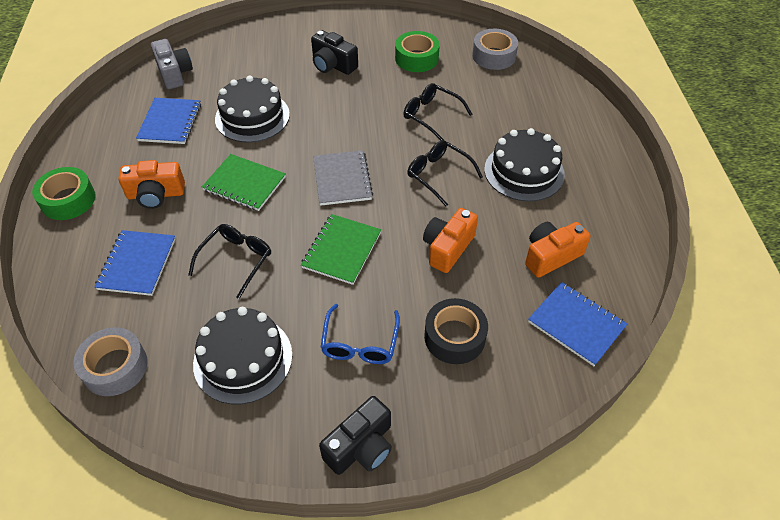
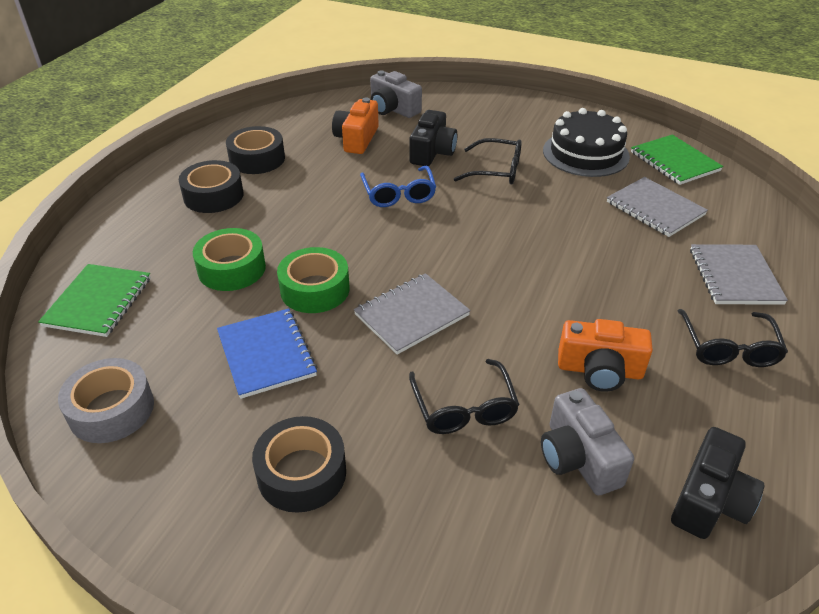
black cake: 3 -> 1
black tape: 1 -> 3
blue notebook: 3 -> 1
grey camera: 1 -> 2
grey notebook: 1 -> 3
grey tape: 2 -> 1
orange camera: 3 -> 2

